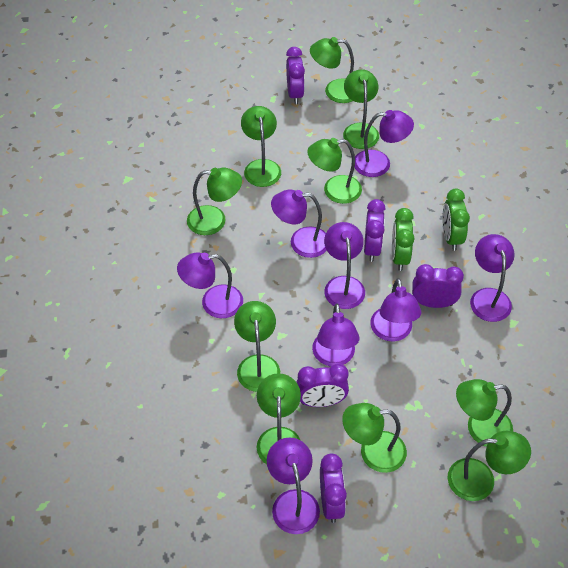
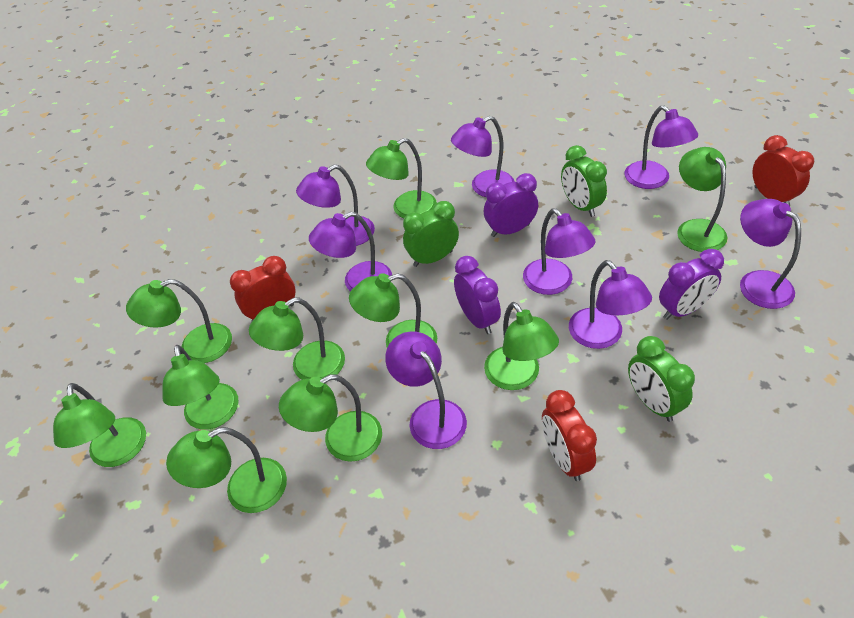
green clock: 2 -> 3
purple clock: 5 -> 3
red clock: 0 -> 3

